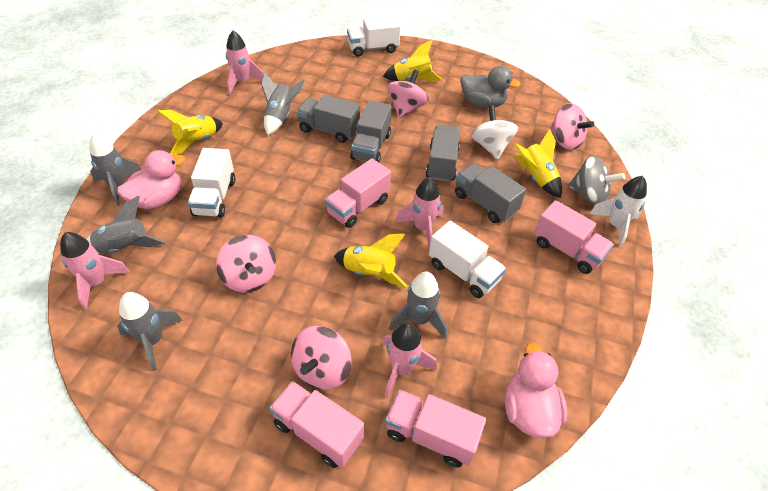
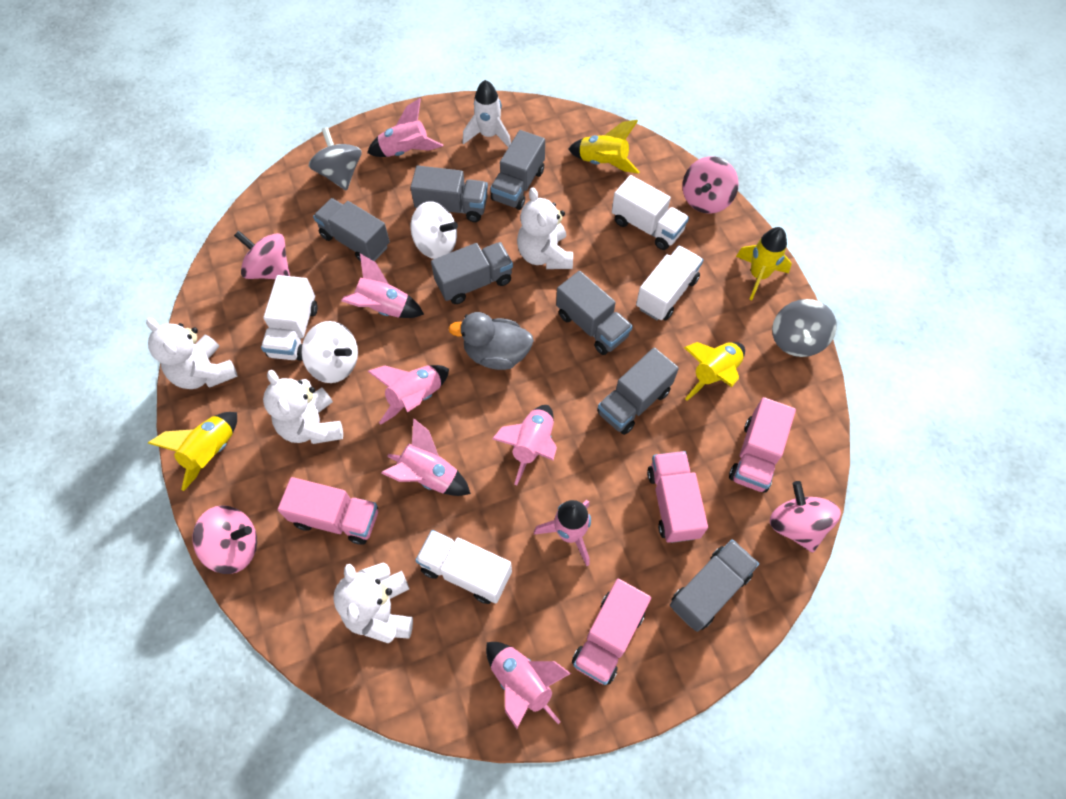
grey rocket: 5 -> 0
grey spinning top: 1 -> 2
grey truck: 4 -> 7
pink duck: 2 -> 0
pink rocket: 4 -> 7
white spinning top: 1 -> 2
white teddy bear: 0 -> 4
white truck: 3 -> 4

